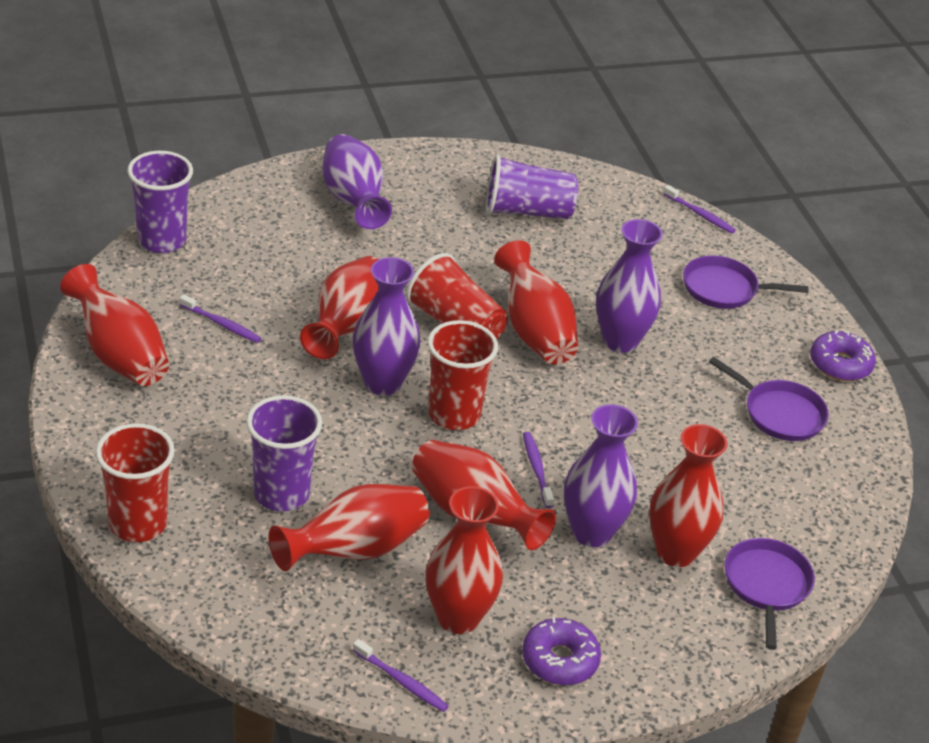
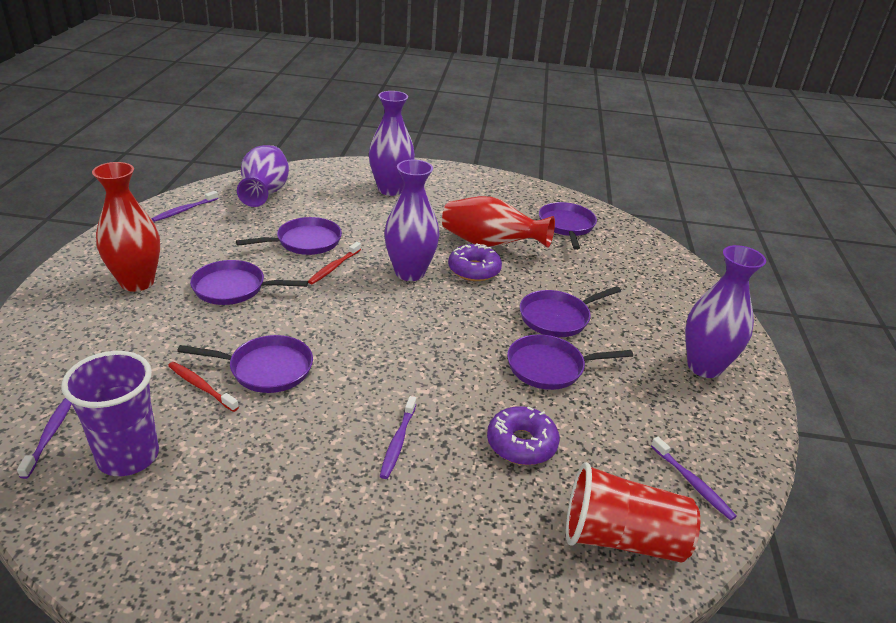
purple cup: 3 -> 1
purple pan: 3 -> 6
red cup: 3 -> 1
red toothbrush: 0 -> 2
red vase: 7 -> 2

